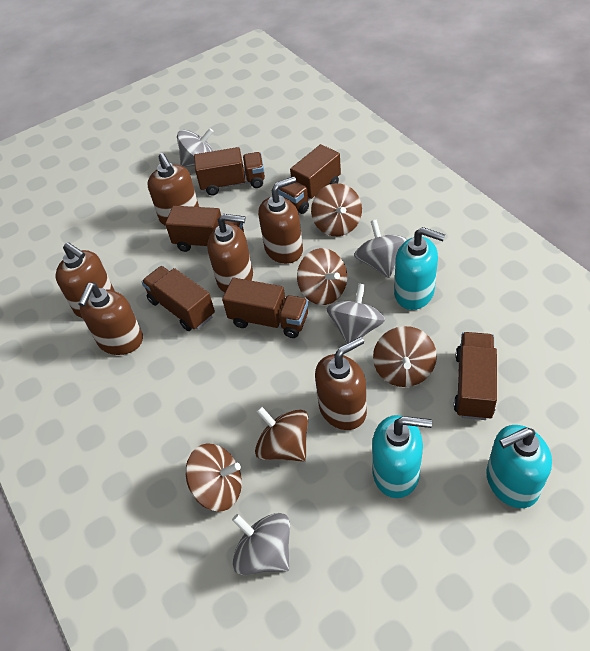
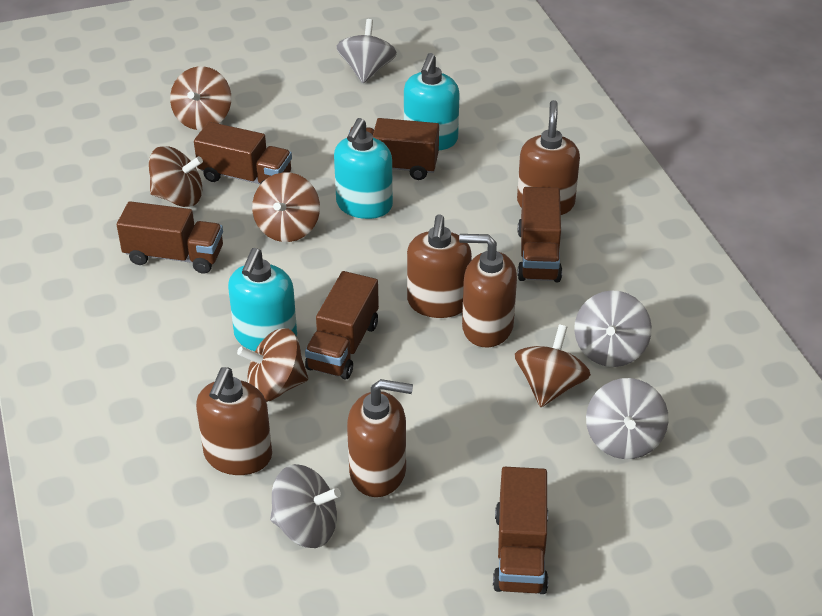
brown soap dispenser: 6 -> 5

